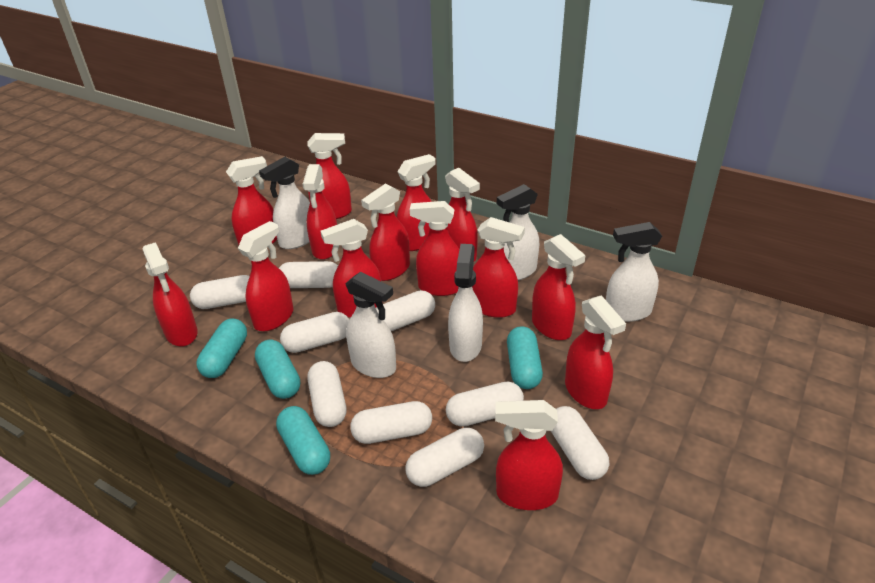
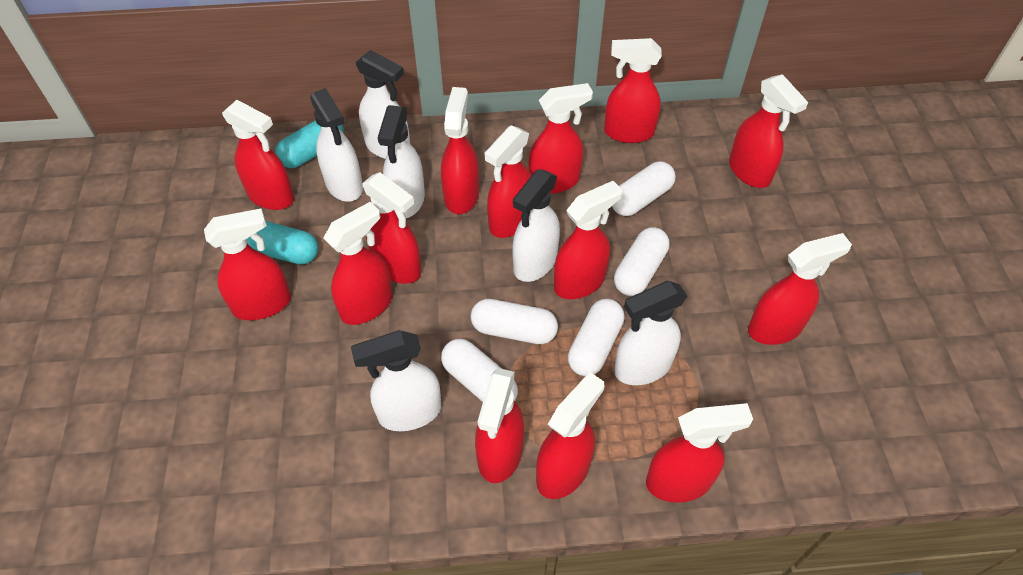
turquoise capsule: 4 -> 2
white capsule: 9 -> 5
white spray bottle: 5 -> 6

